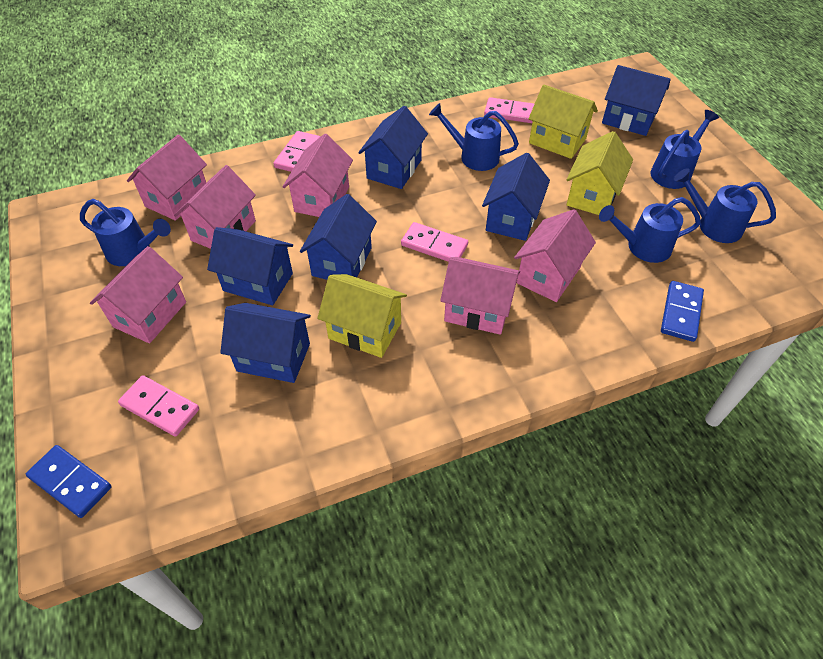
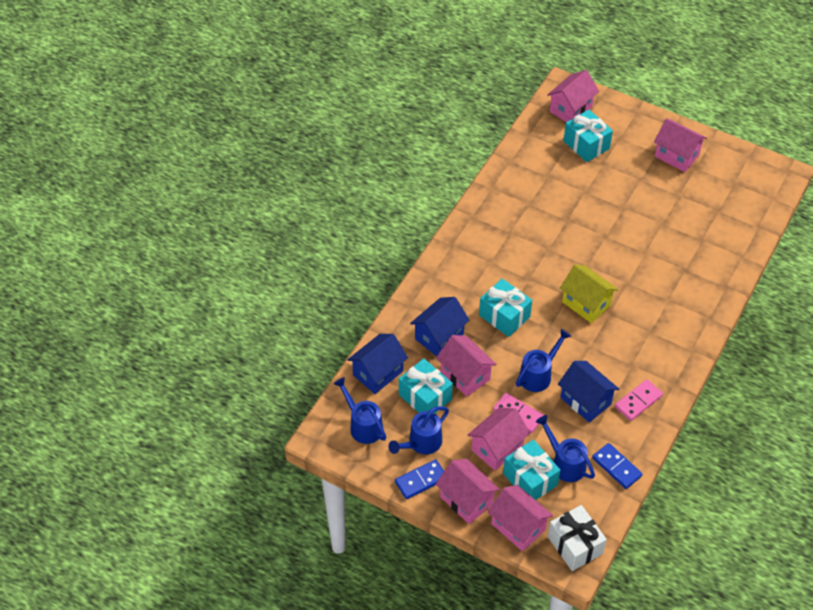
blue house: 6 -> 3
blue watering can: 5 -> 4
pink domino: 4 -> 2
turquoise gift: 0 -> 4
white gift: 0 -> 1
yellow house: 3 -> 1

